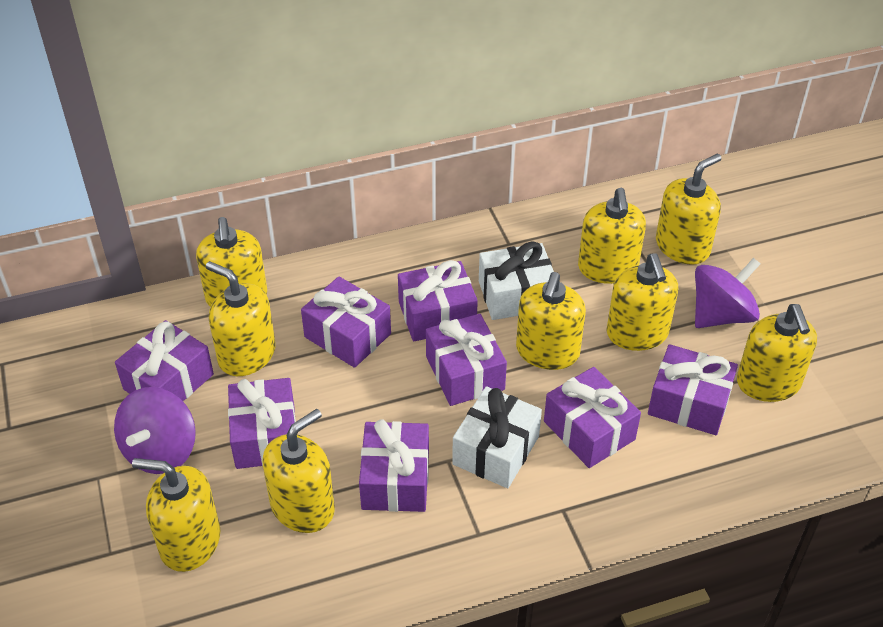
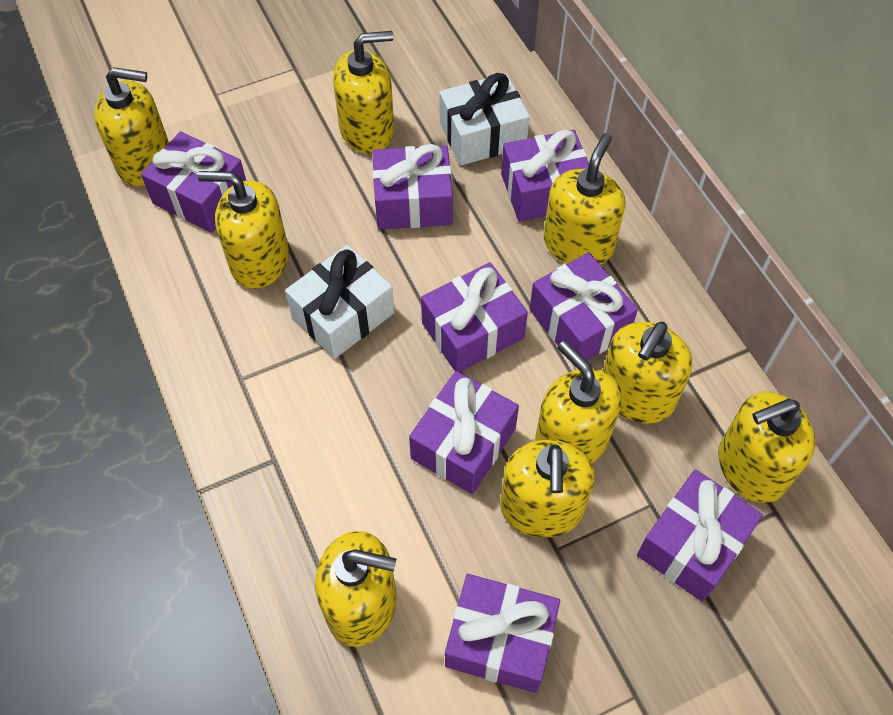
purple spinning top: 2 -> 0

